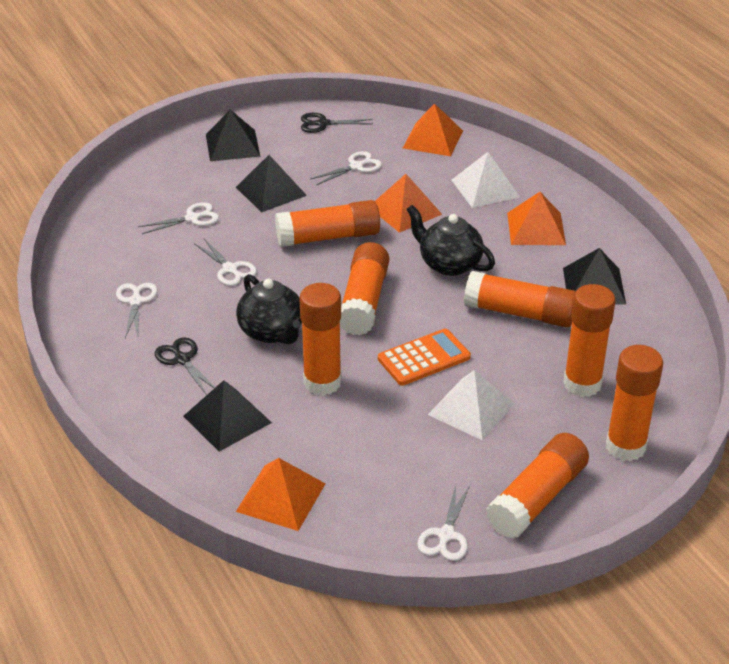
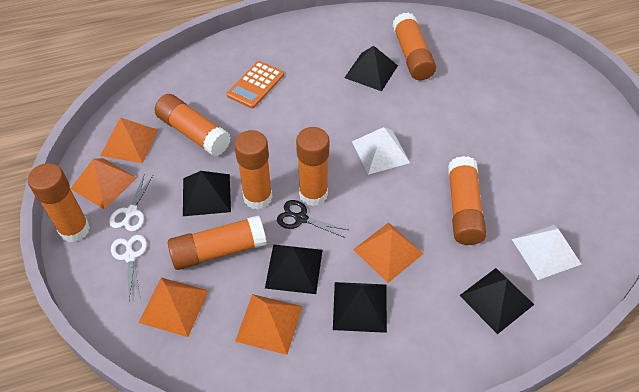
black pyramid: 4 -> 5
black scissors: 2 -> 1
black teapot: 2 -> 0
orange pyramid: 4 -> 5
white scissors: 5 -> 2

